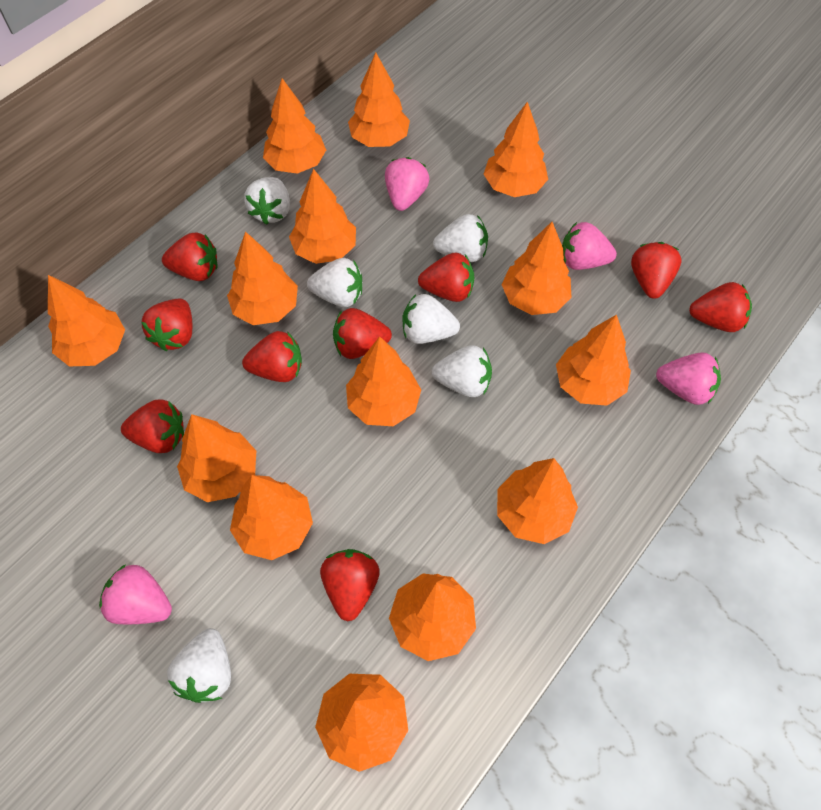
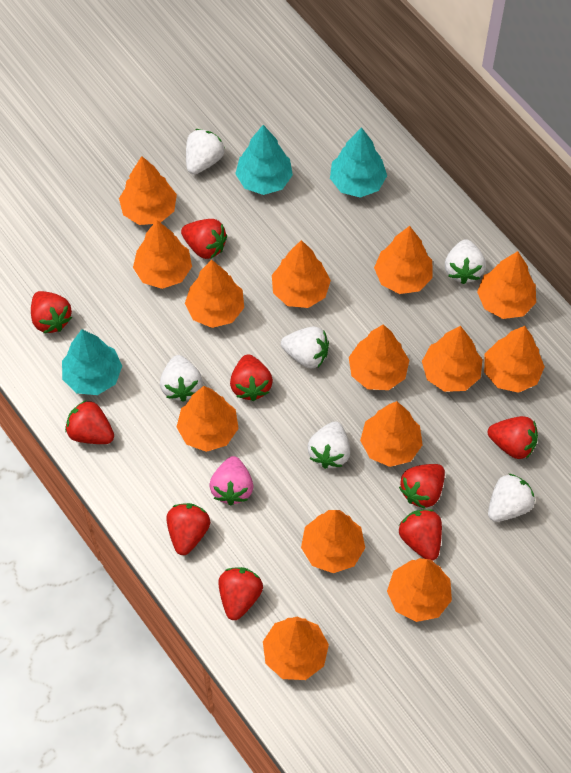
pink strawberry: 4 -> 1
turquoise tree: 0 -> 3

